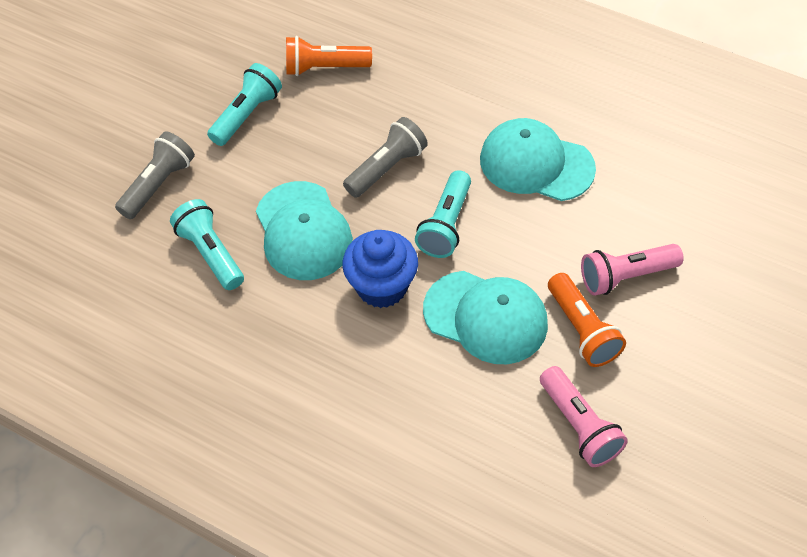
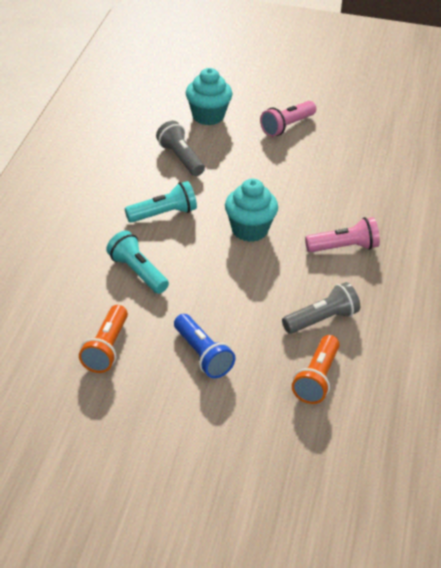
blue cupcake: 1 -> 0
blue flashlight: 0 -> 1
turquoise cap: 3 -> 0
turquoise cupcake: 0 -> 2
turquoise flashlight: 3 -> 2

